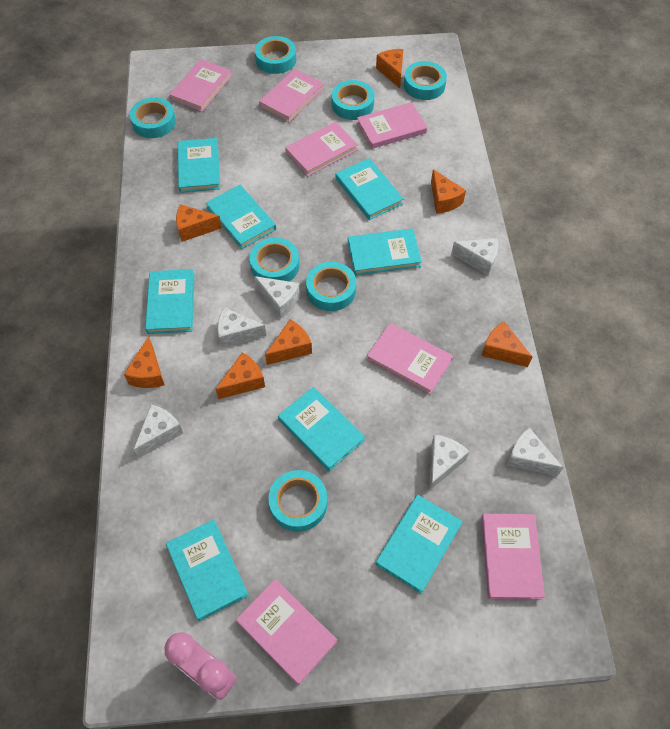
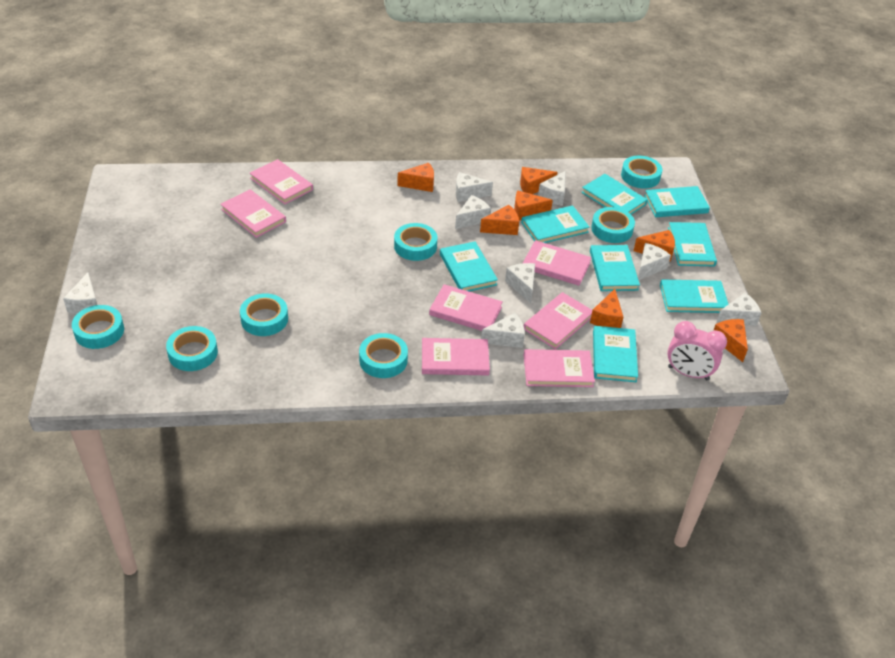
white cheese: 6 -> 8

